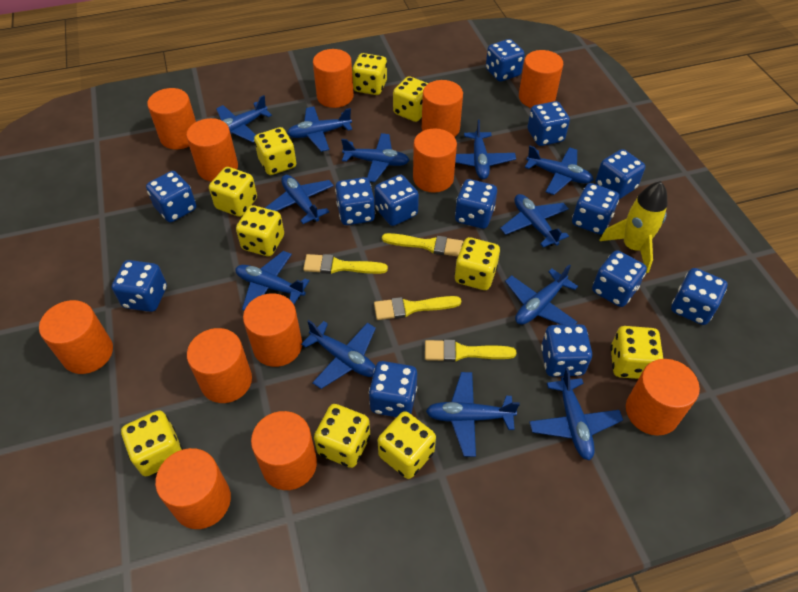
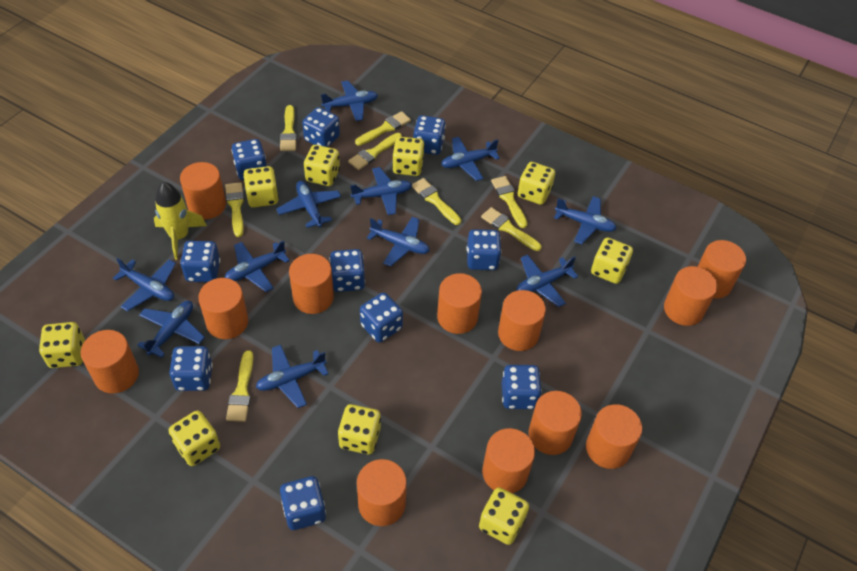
blue dice: 13 -> 10
blue plane: 12 -> 11
yellow brush: 4 -> 8
yellow dice: 10 -> 9

